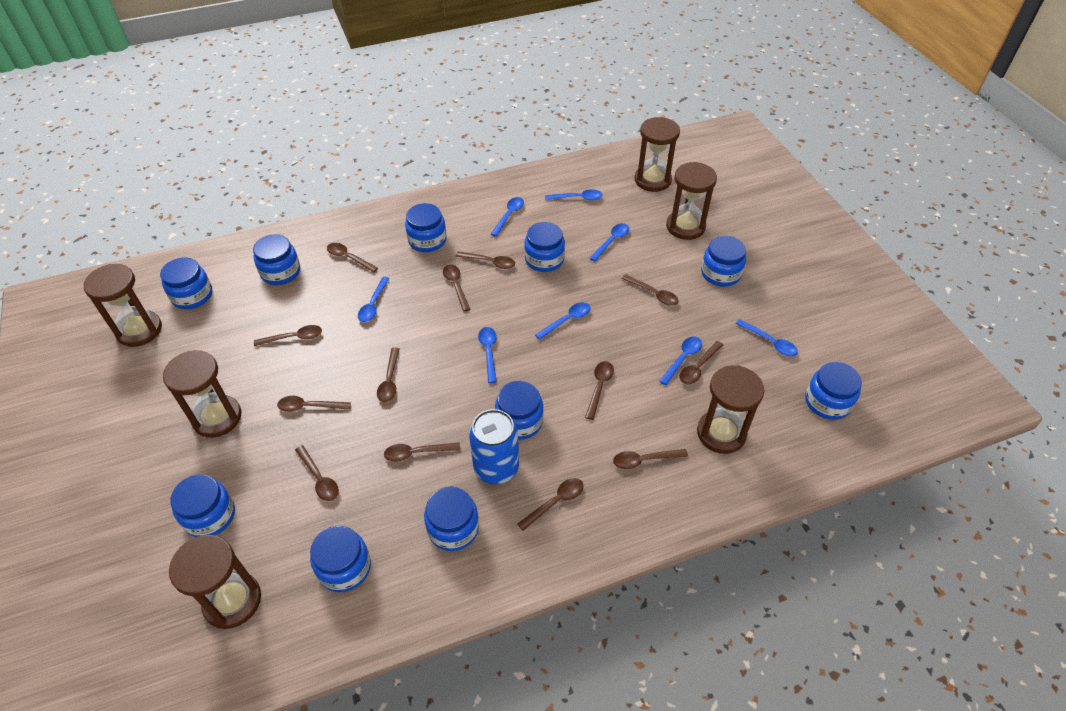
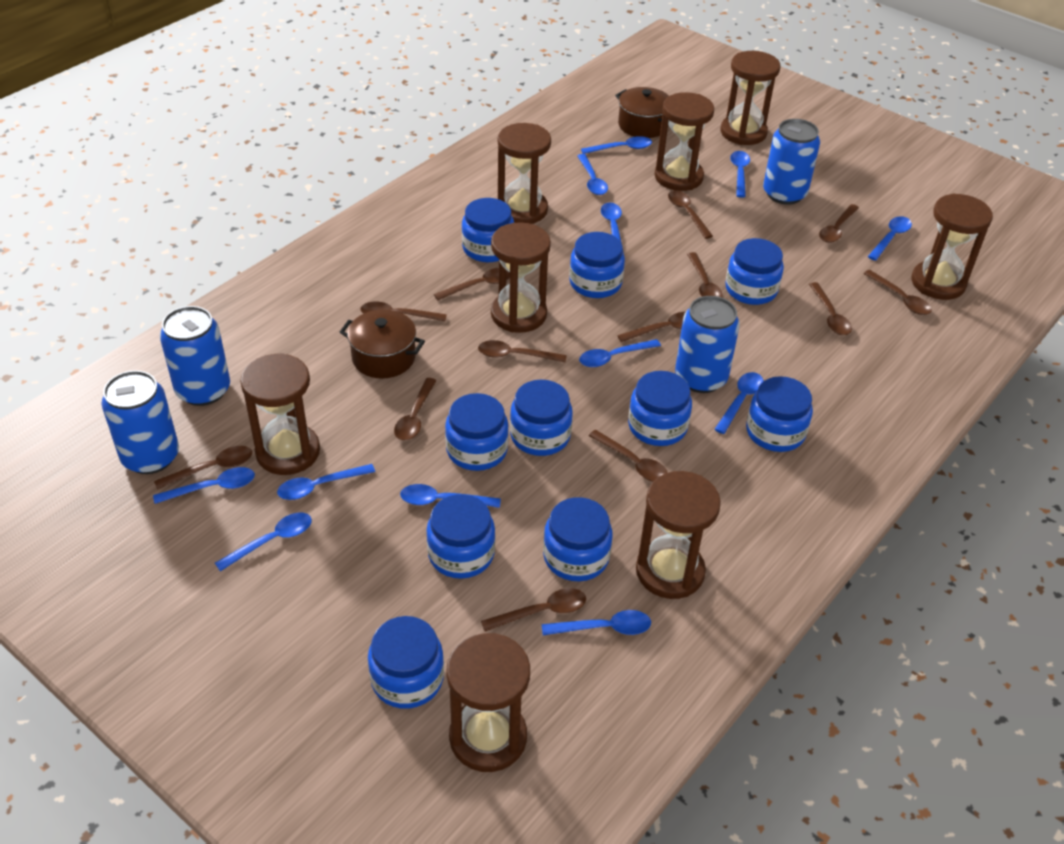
blue can: 1 -> 4
blue spoon: 8 -> 12
brown hourglass: 6 -> 8
brown pot: 0 -> 2

